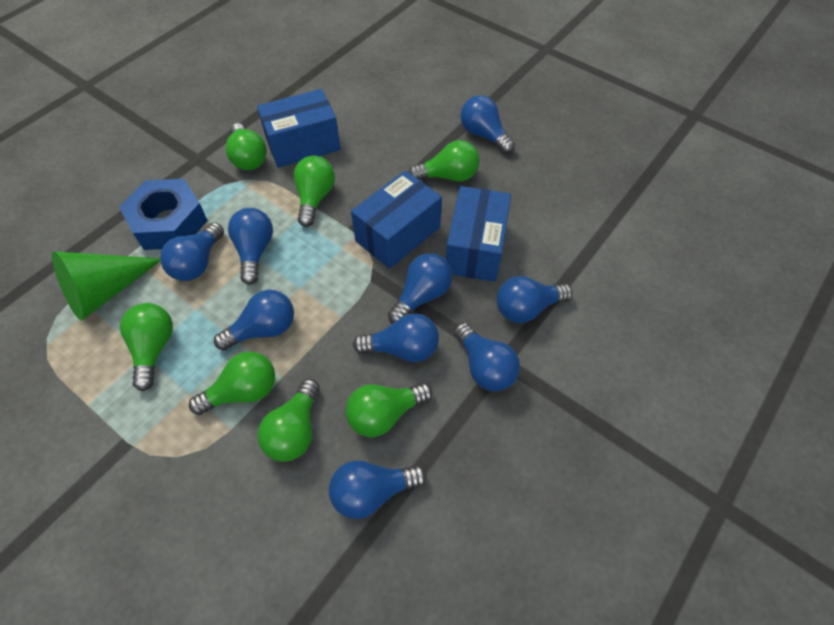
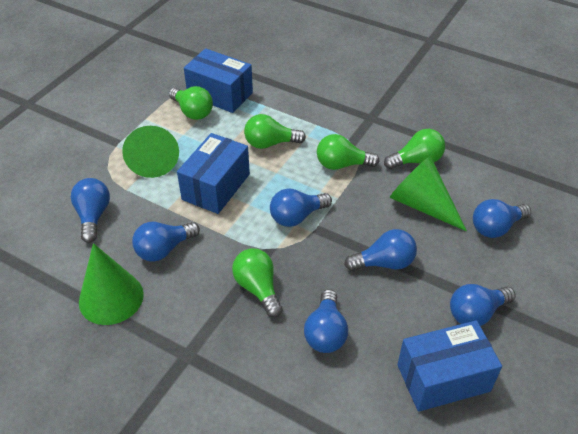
blue light bulb: 9 -> 7
blue nut: 1 -> 0
green cone: 1 -> 3
green light bulb: 7 -> 5

